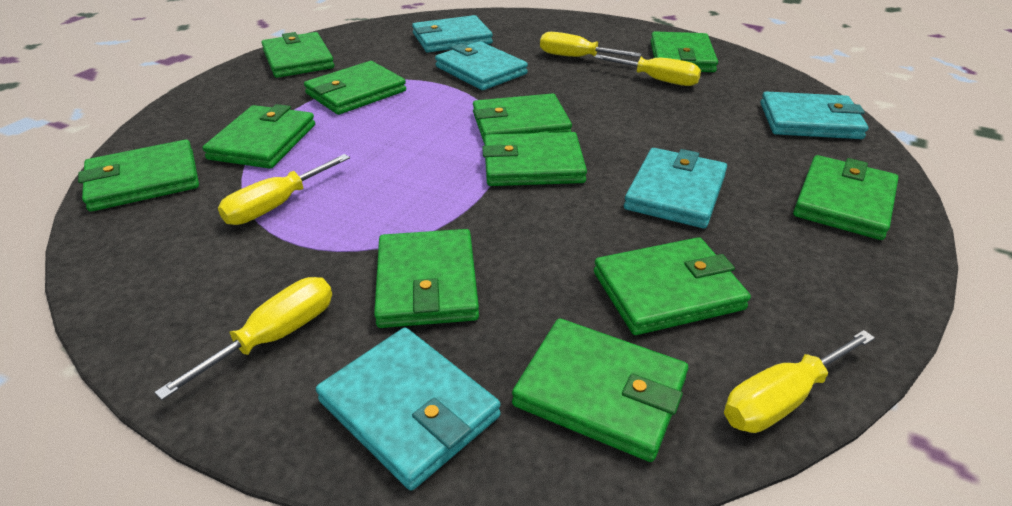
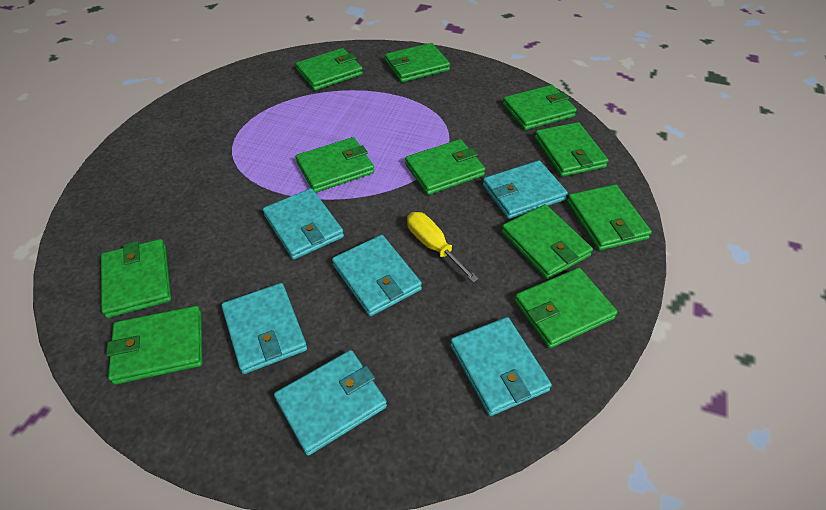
turquoise wallet: 5 -> 6
yellow screwdriver: 5 -> 1

